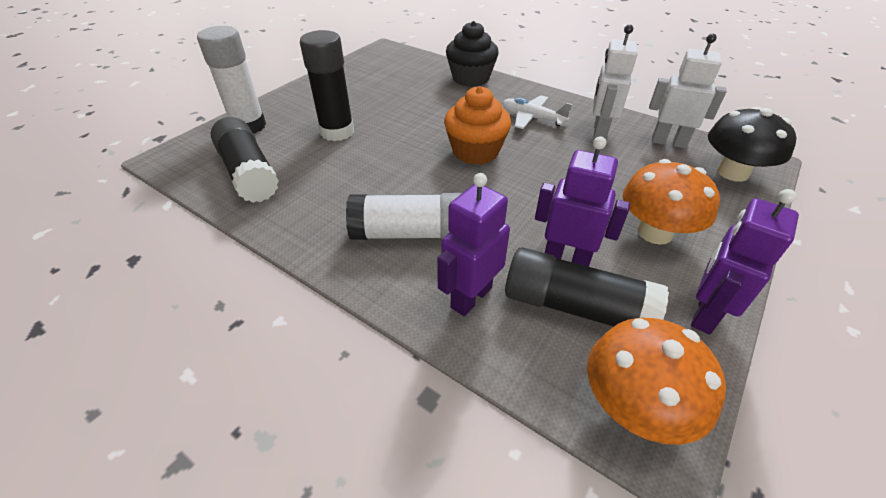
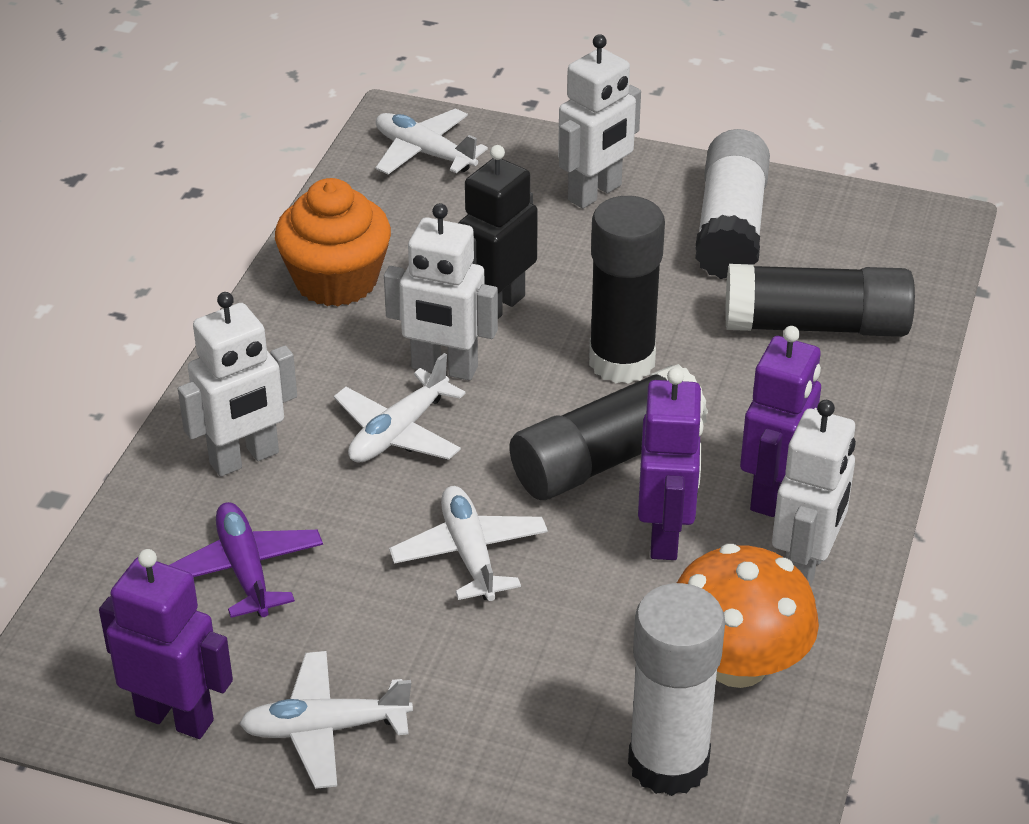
black cupcake: 1 -> 0
black mushroom: 1 -> 0
black robot: 0 -> 1
orange mushroom: 2 -> 1
purple plane: 0 -> 1
white plane: 1 -> 4
white robot: 2 -> 4

